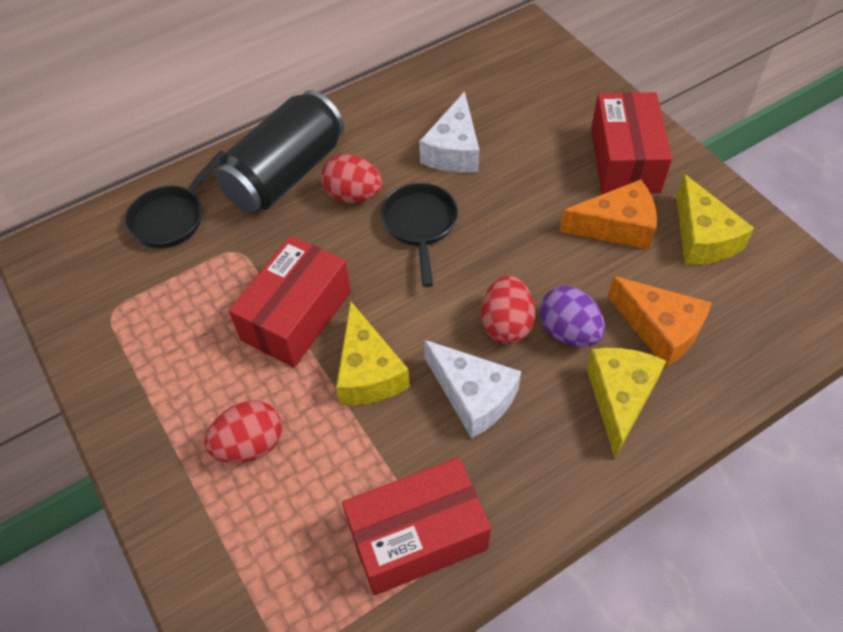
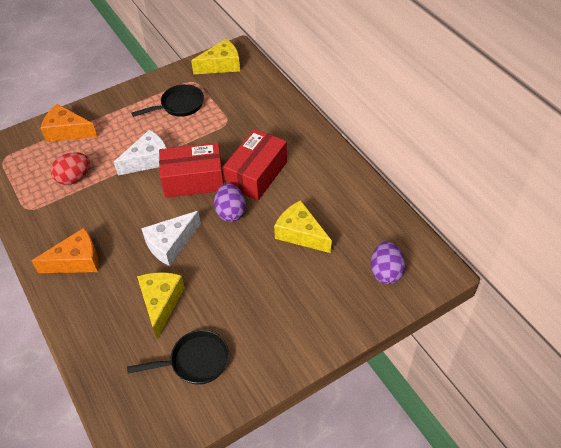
black can: 1 -> 0
purple egg: 1 -> 2
red box: 3 -> 2
red egg: 3 -> 1

